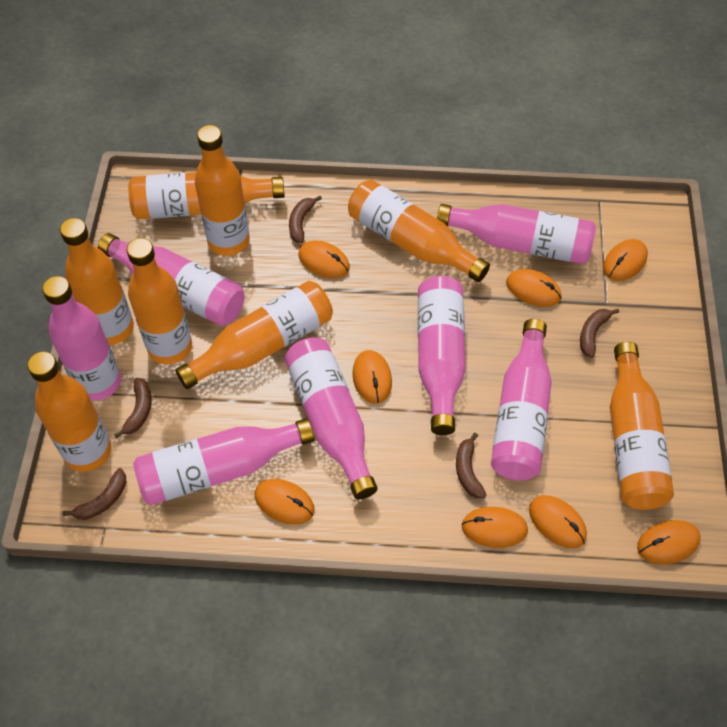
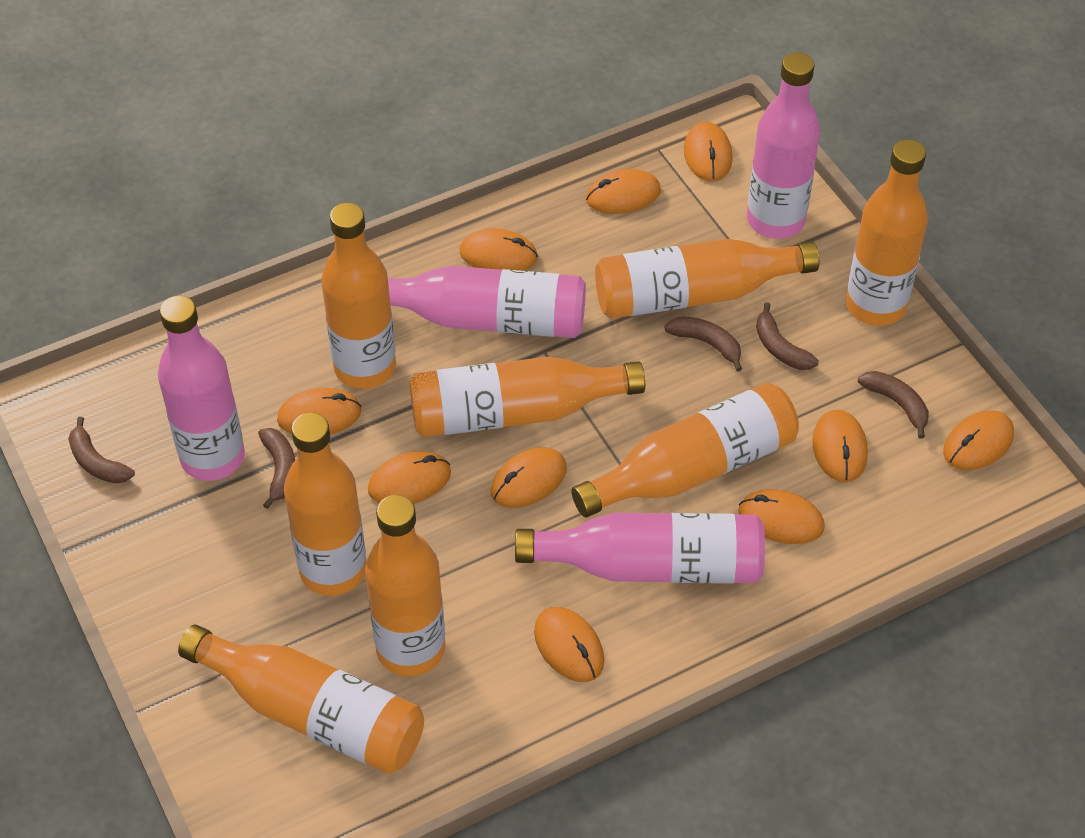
orange mouse: 8 -> 10
pink bottle: 7 -> 4

